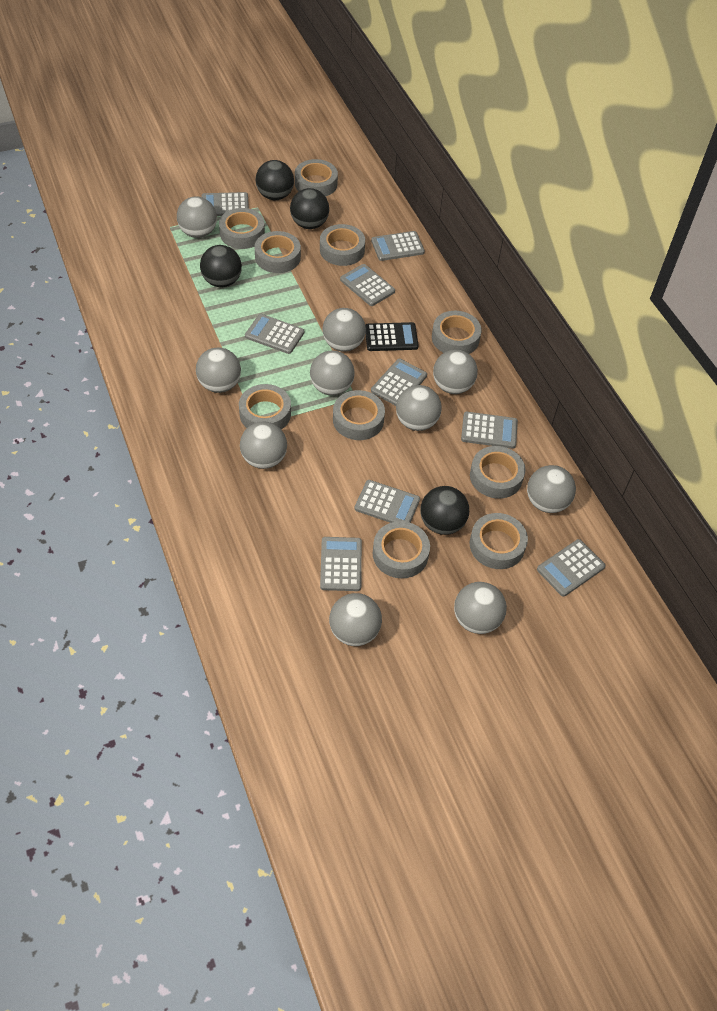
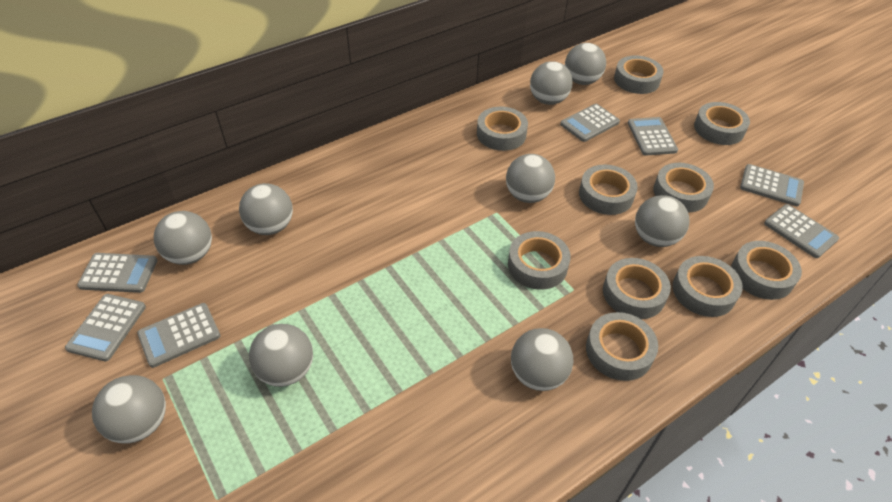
black ball: 4 -> 0
black calculator: 1 -> 0
grey ball: 10 -> 9
grey calculator: 9 -> 7

